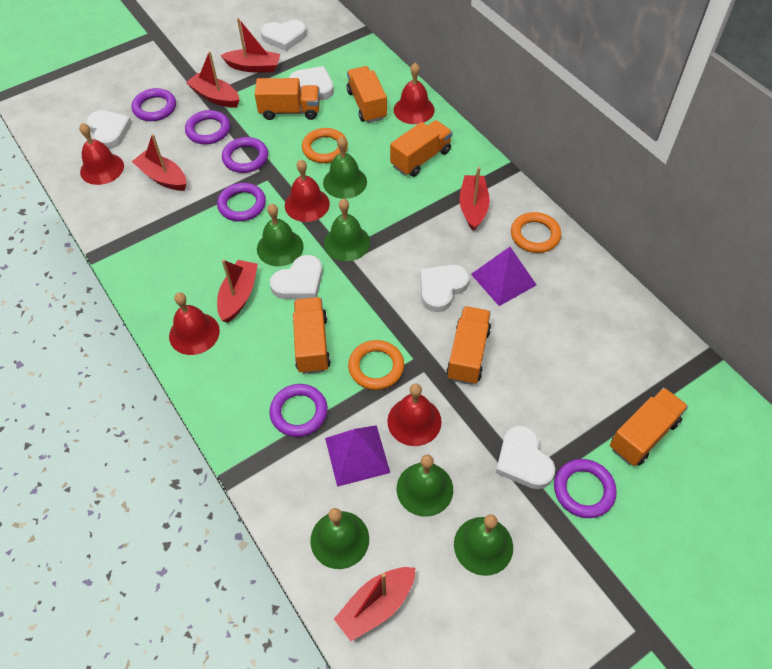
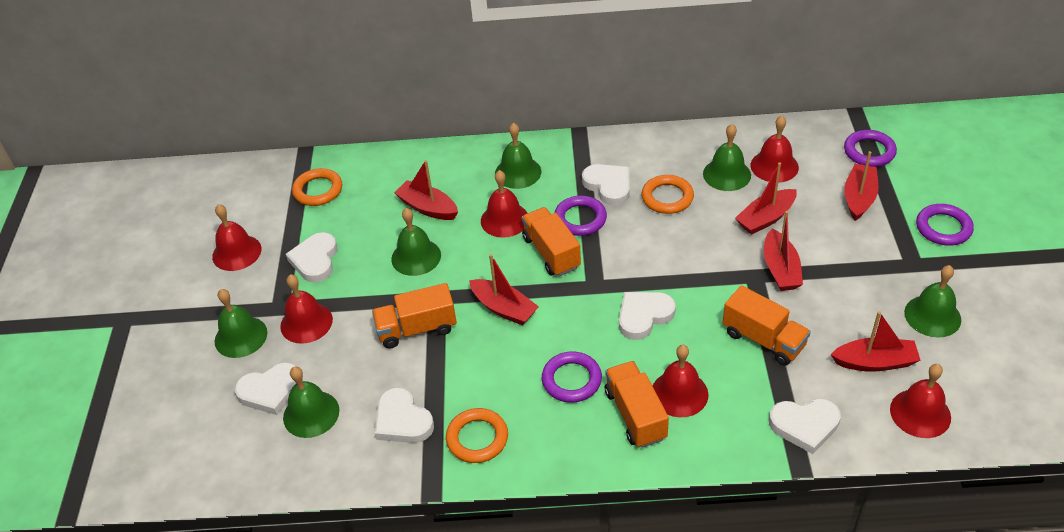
orange truck: 6 -> 4
purple pyramid: 2 -> 0
purple ring: 6 -> 4
red bell: 5 -> 6

